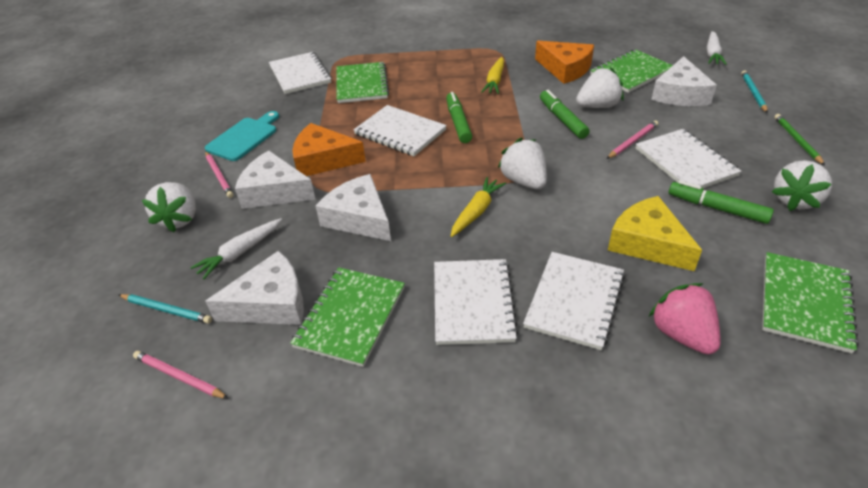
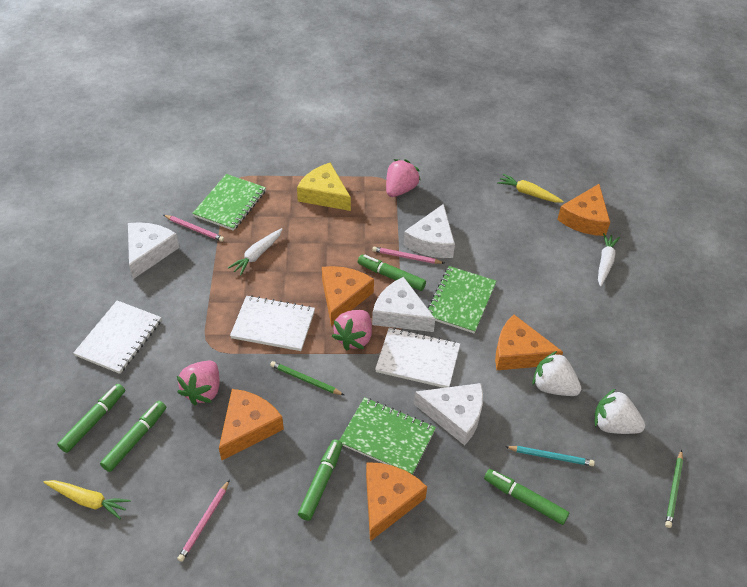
green marker: 3 -> 5
green notebook: 4 -> 3
green pencil: 1 -> 2
orange cheese: 2 -> 5
pink strawberry: 1 -> 3
turquoise cutting board: 1 -> 0
turquoise pencil: 2 -> 1
white notebook: 5 -> 3
white strawberry: 4 -> 2

